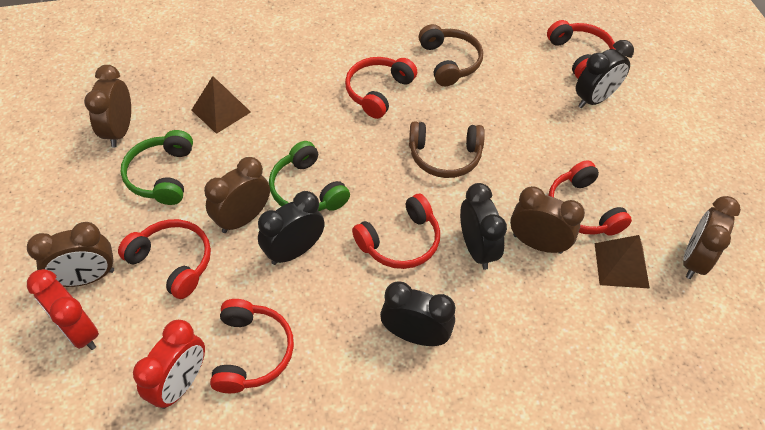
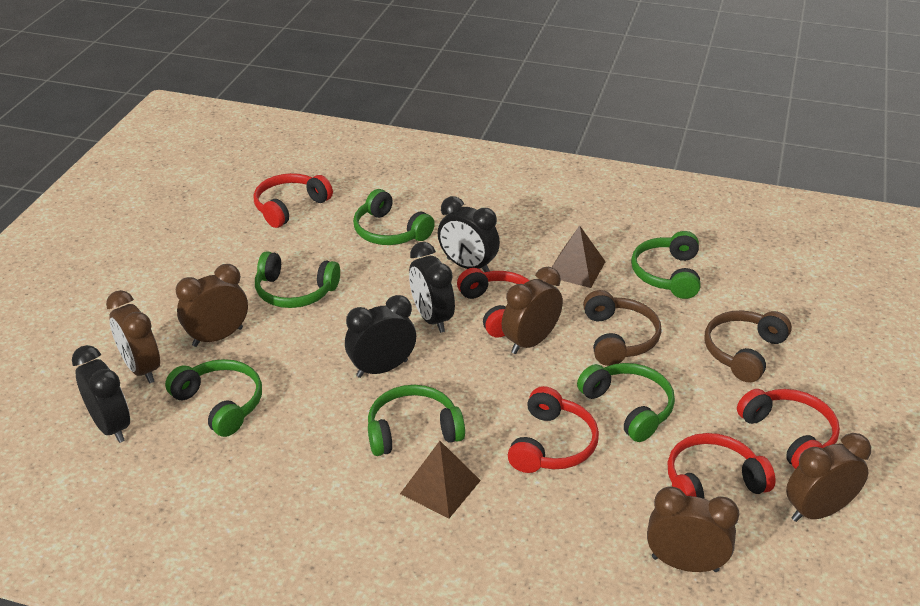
green headphones: 2 -> 6
red clock: 2 -> 0
red headphones: 6 -> 5

